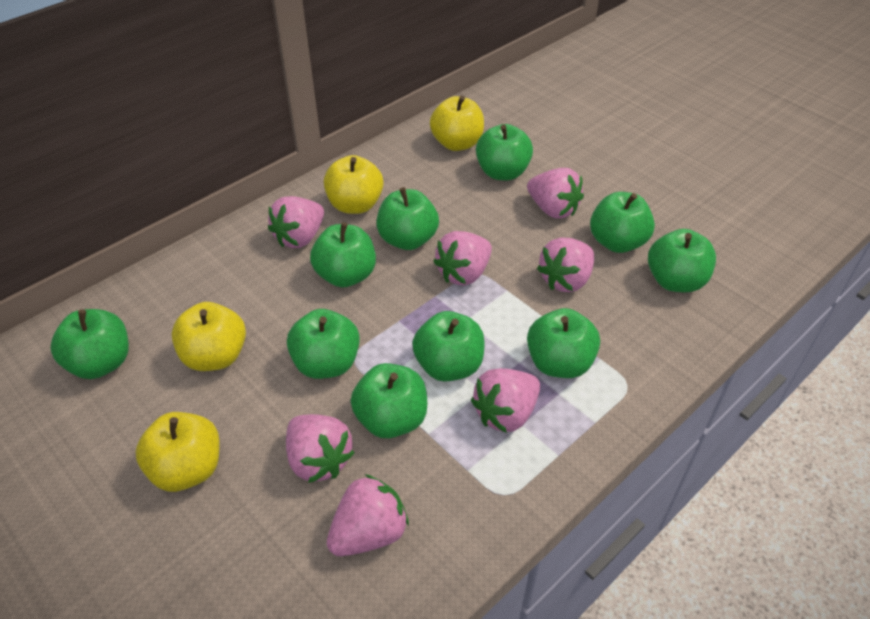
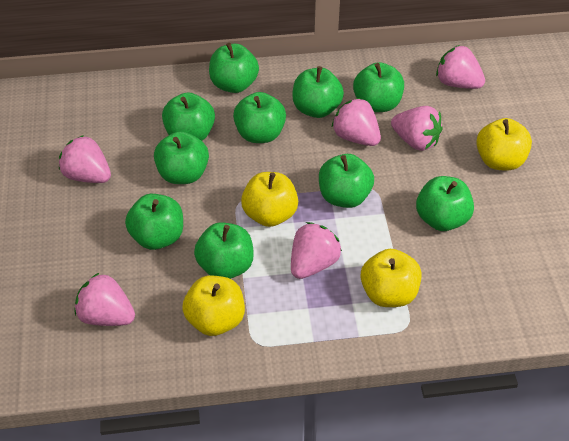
pink strawberry: 7 -> 6

